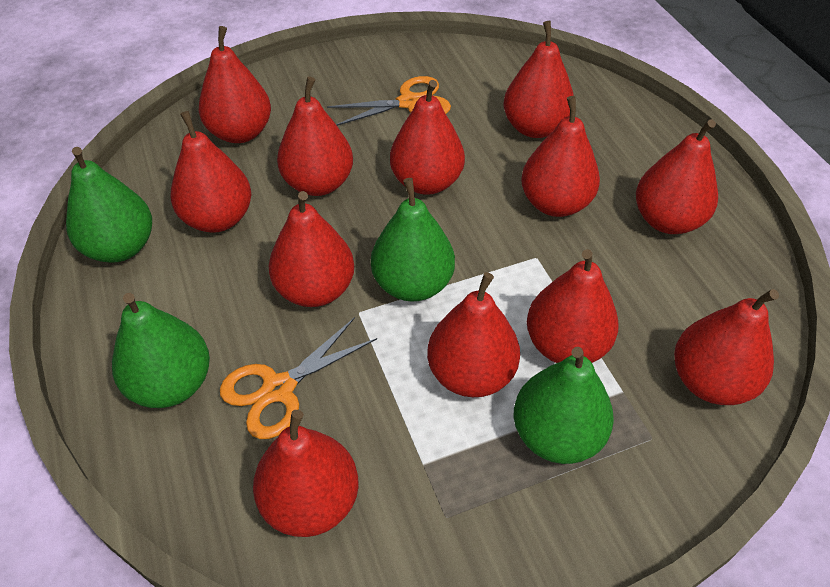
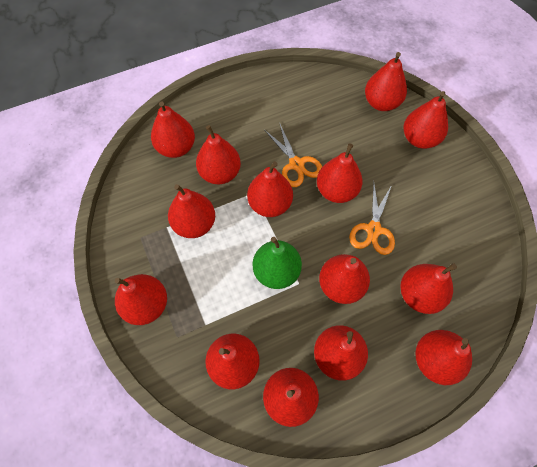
green pear: 4 -> 1
red pear: 12 -> 14

